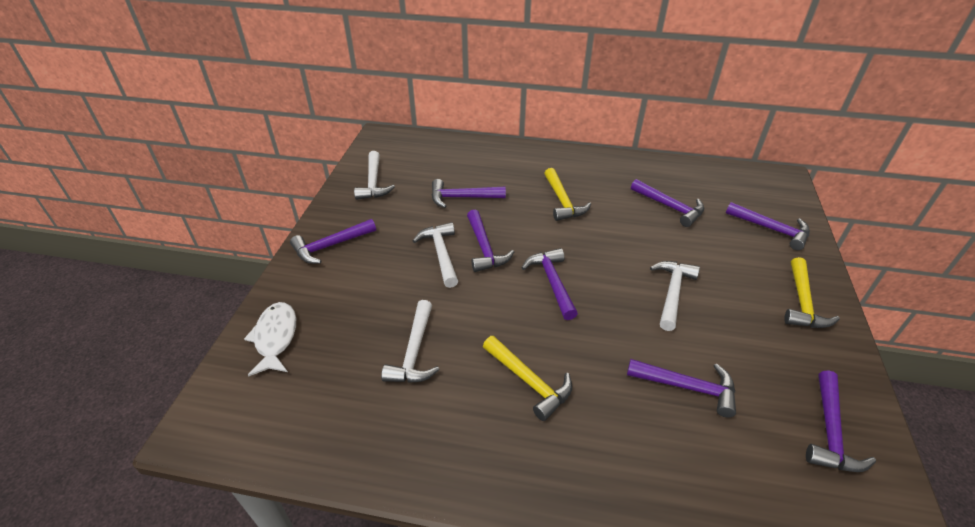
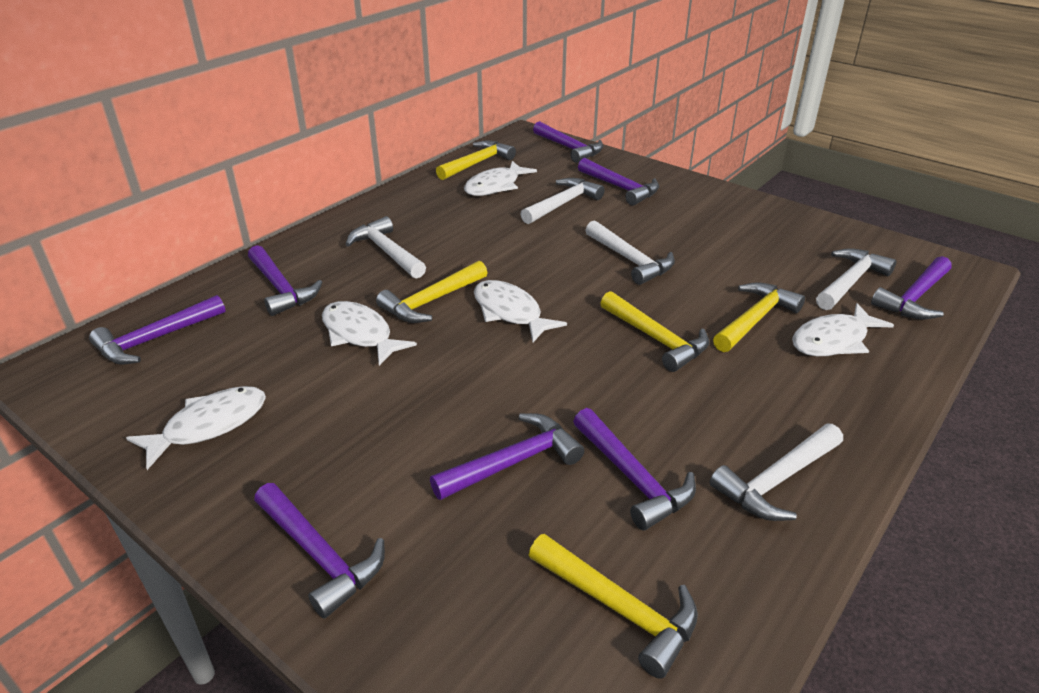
white fish: 1 -> 5
white hammer: 4 -> 5
yellow hammer: 3 -> 5

